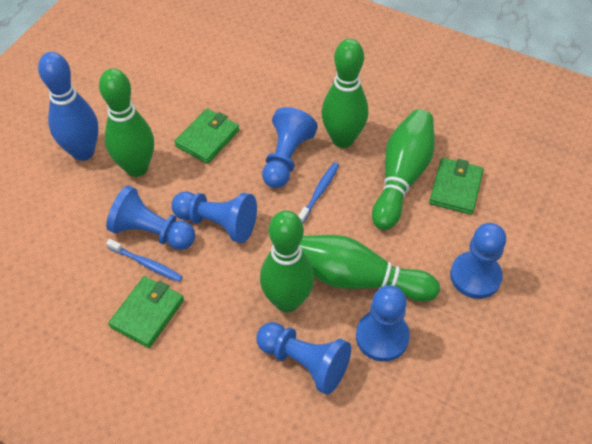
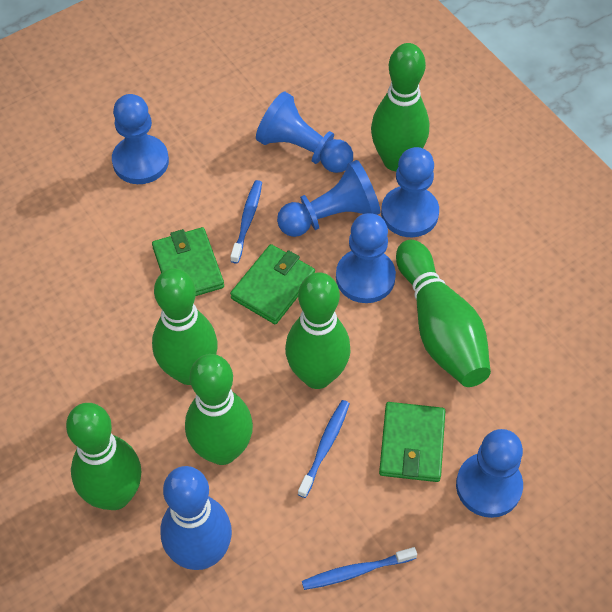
blue toothbrush: 2 -> 3
green bowling pin: 5 -> 6

